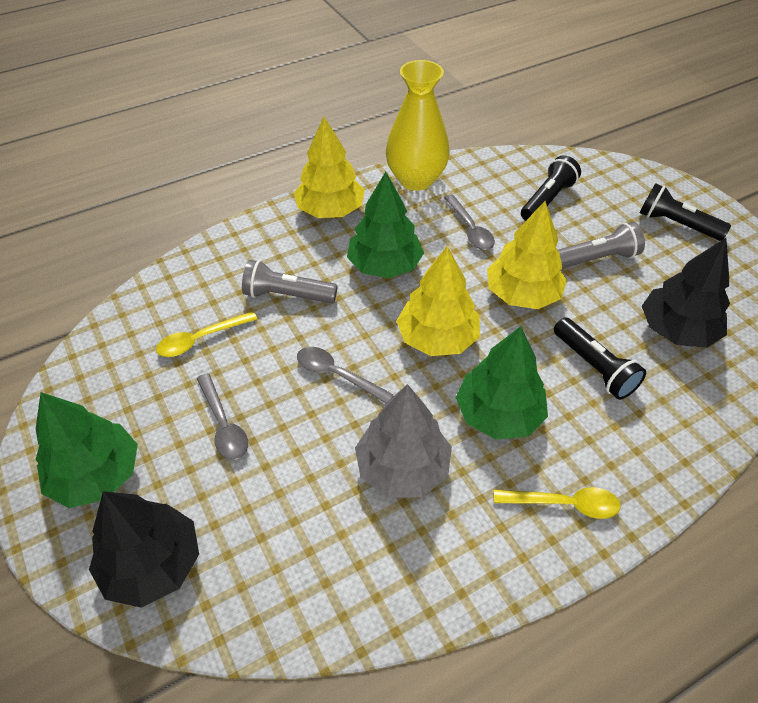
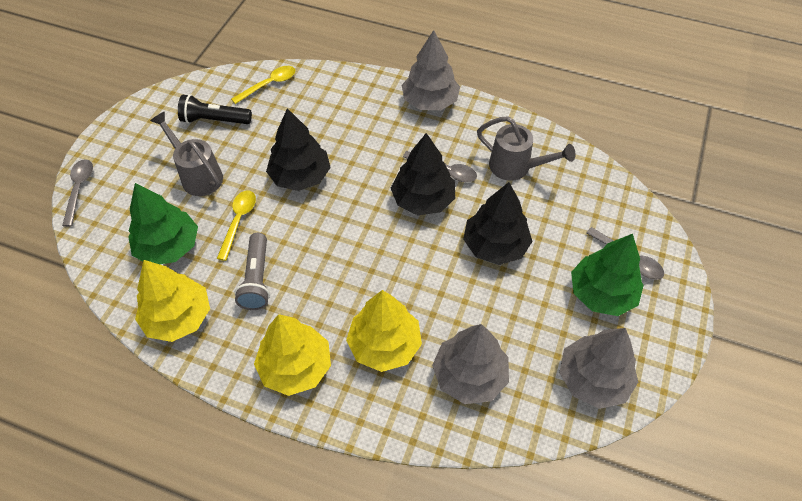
black flashlight: 3 -> 1
black tree: 2 -> 3
green tree: 3 -> 2
grey flashlight: 2 -> 1
grey tree: 1 -> 3
grey watering can: 0 -> 2
yellow vase: 1 -> 0

